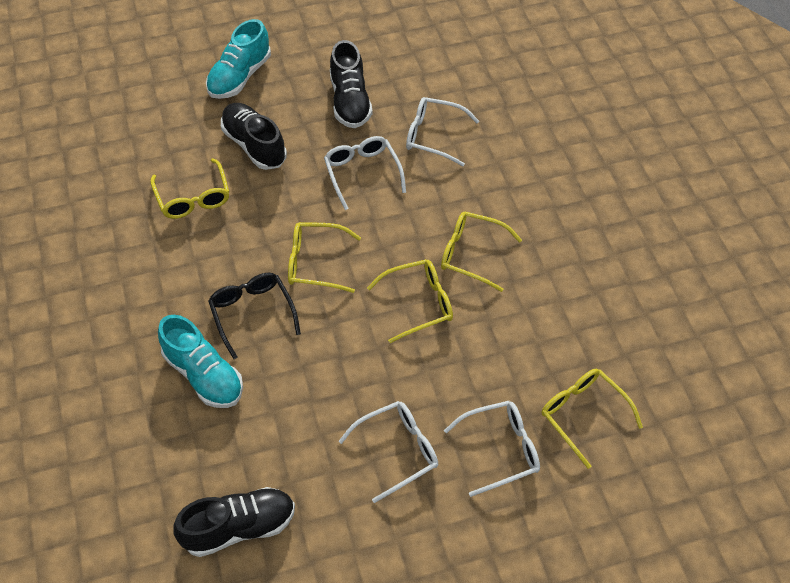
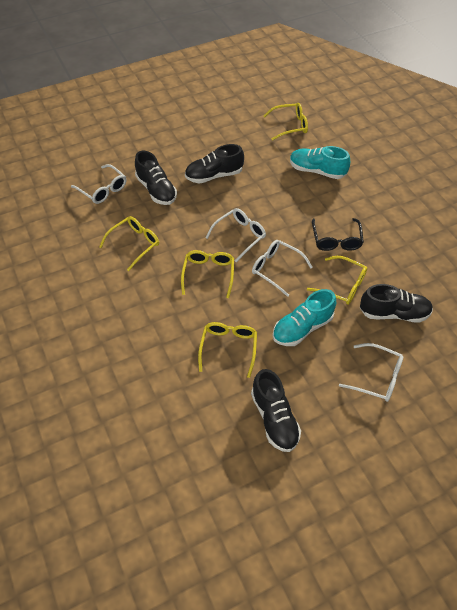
black shoe: 3 -> 4

